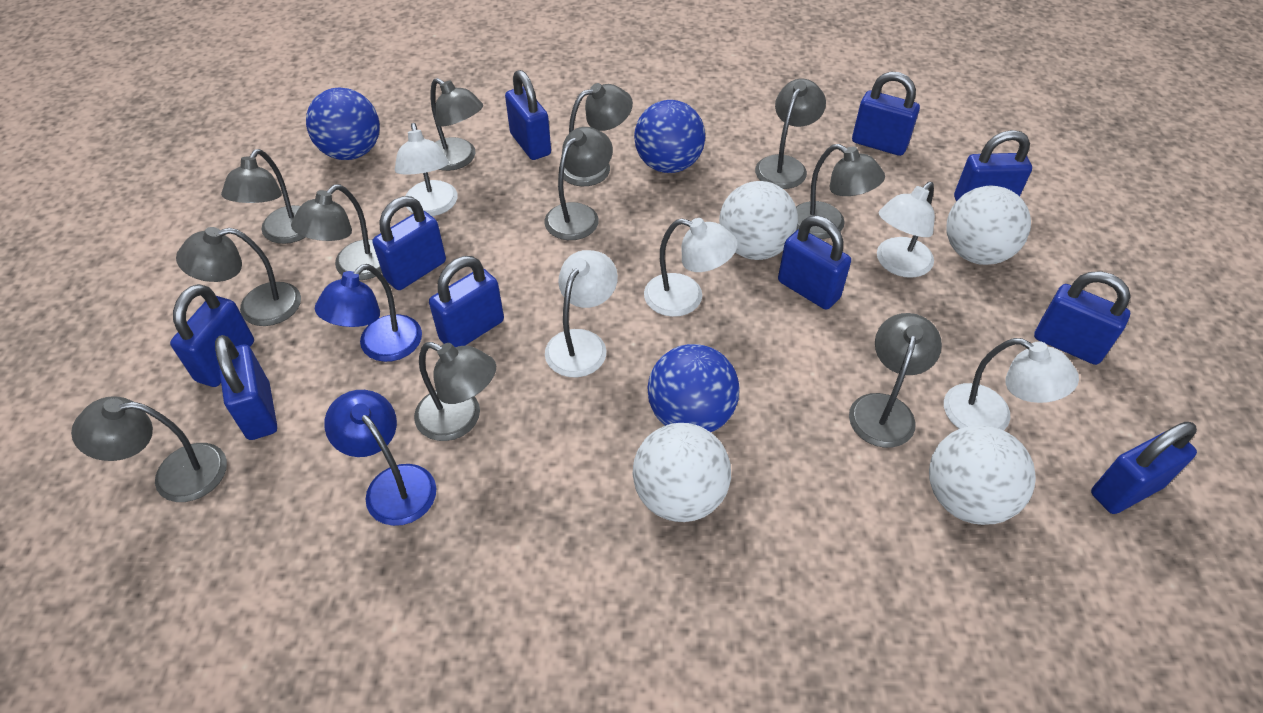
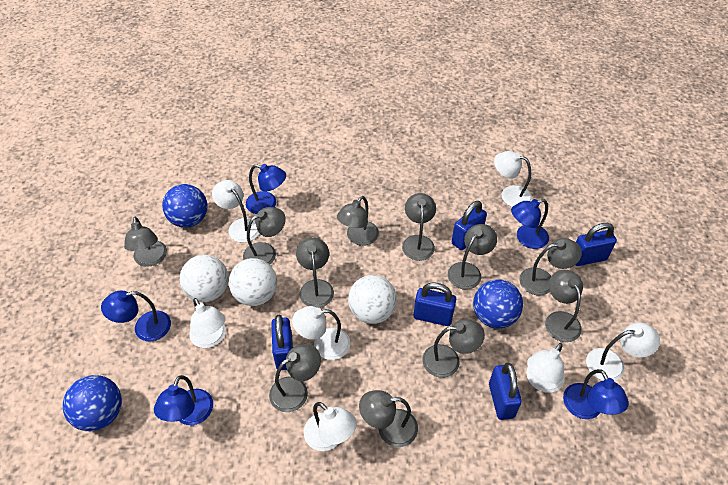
blue lamp: 2 -> 5
blue padlock: 10 -> 5
white ball: 4 -> 3
white lamp: 5 -> 7

